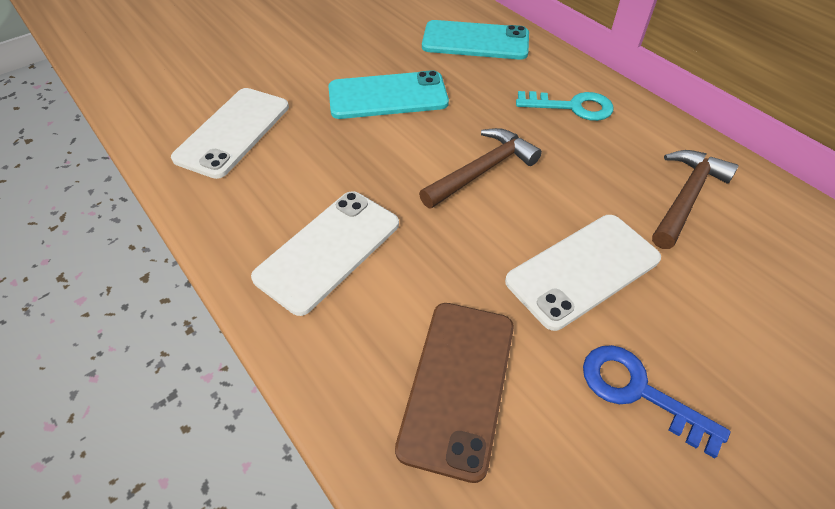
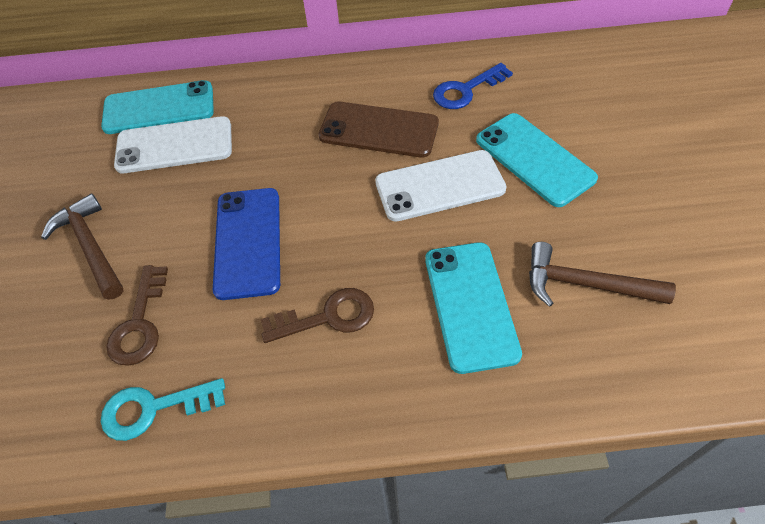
blue phone: 0 -> 1
brown key: 0 -> 2
turquoise phone: 2 -> 3
white phone: 3 -> 2

